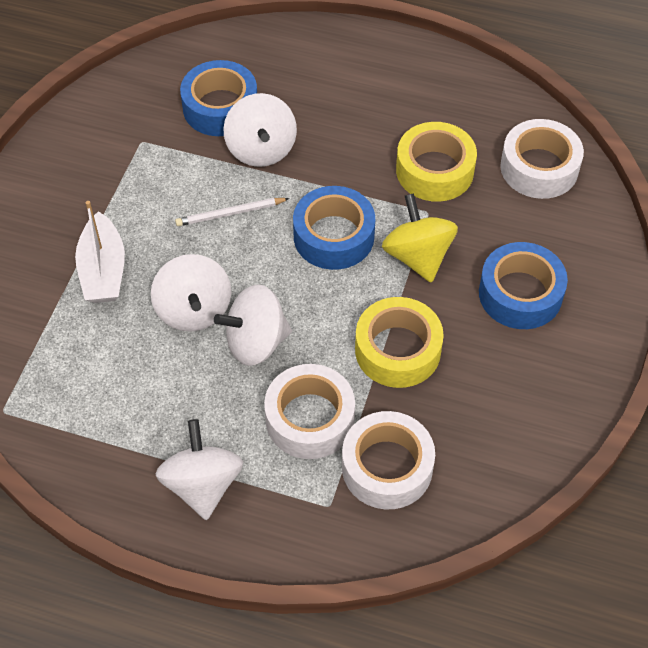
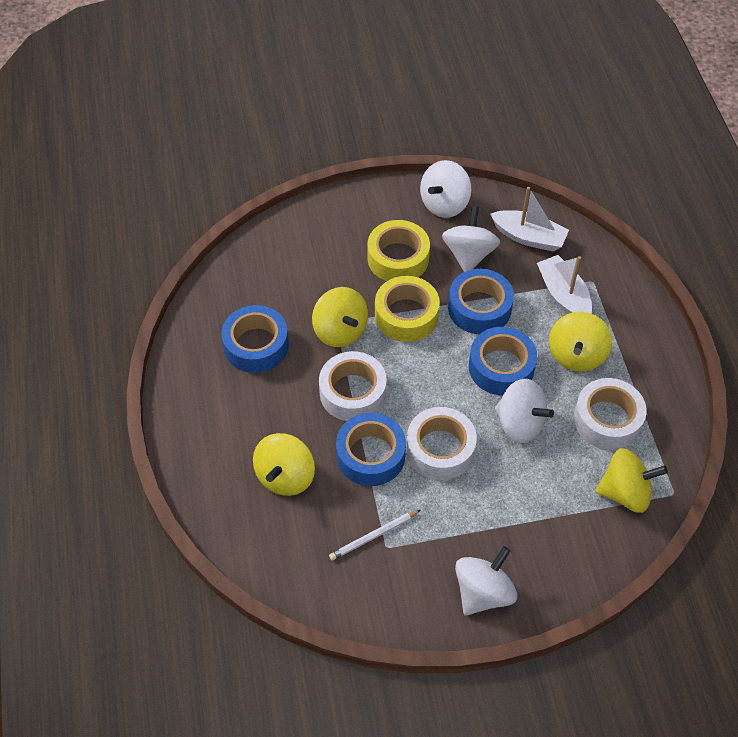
blue tape: 3 -> 4
white boat: 1 -> 2
yellow spinning top: 1 -> 4

